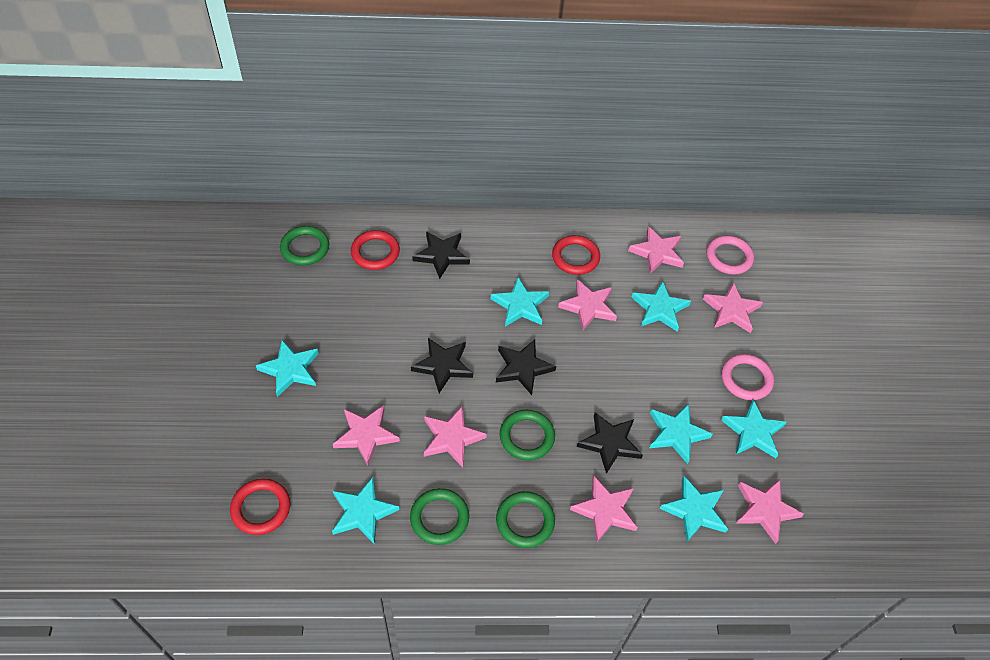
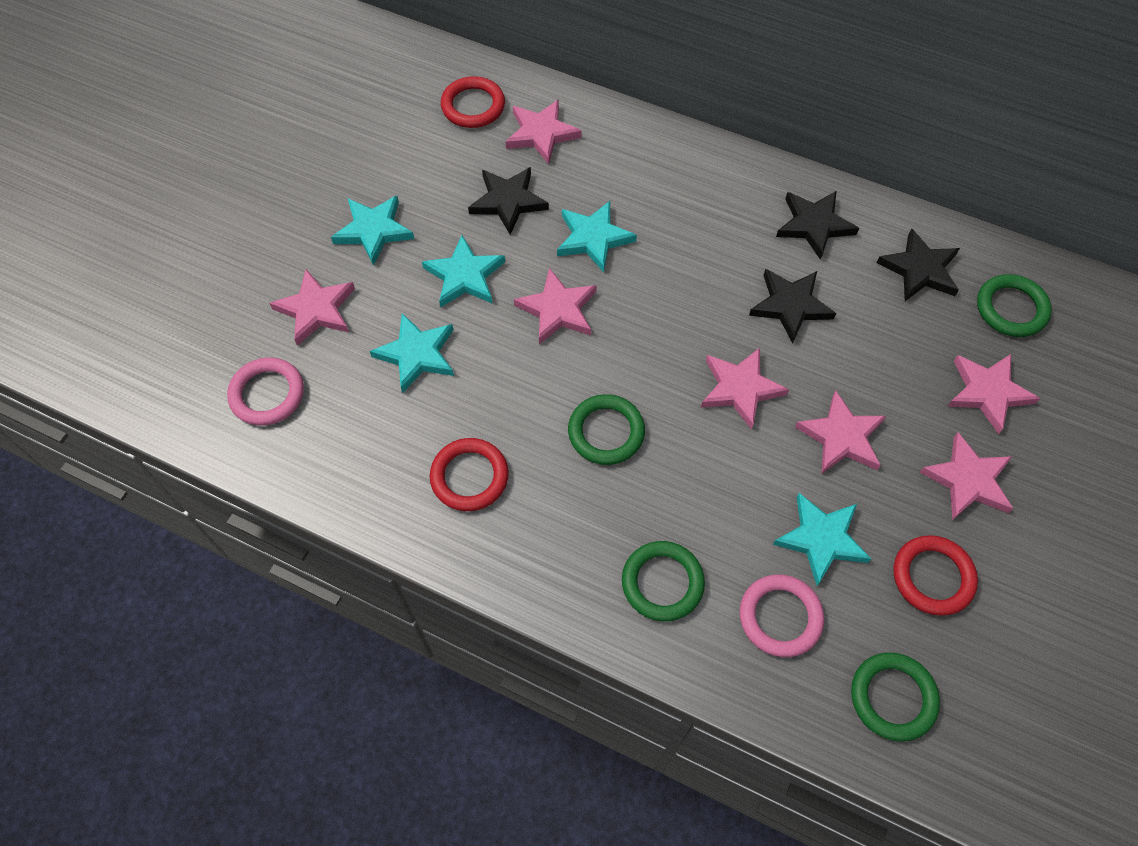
turquoise star: 7 -> 5

